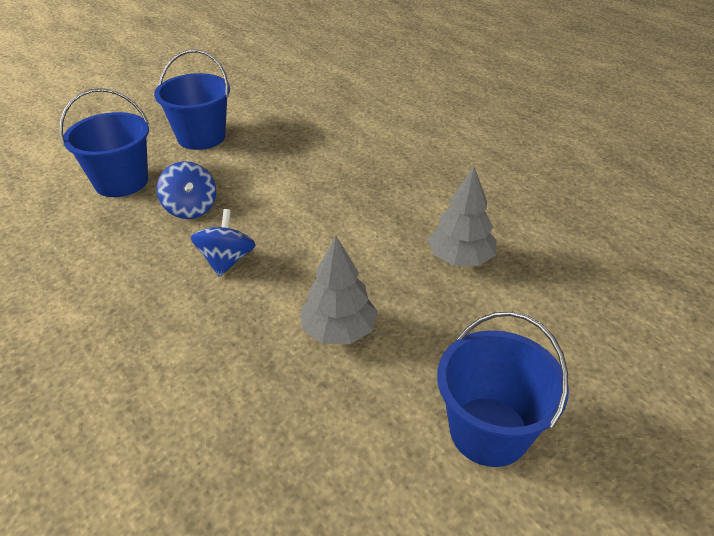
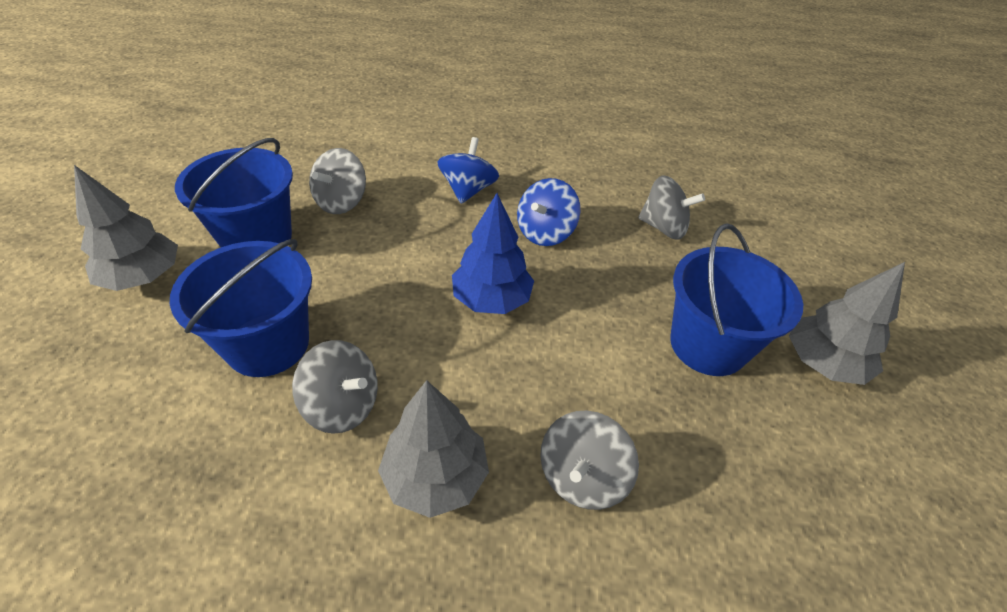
blue tree: 0 -> 1
grey spinning top: 0 -> 4
grey tree: 2 -> 3

